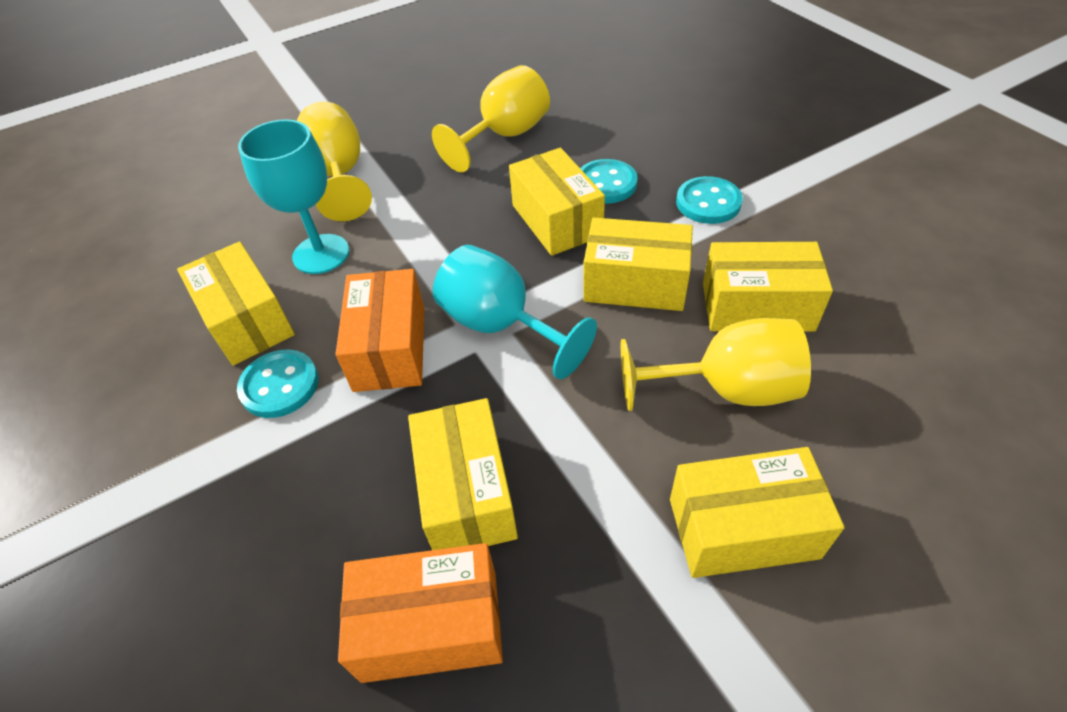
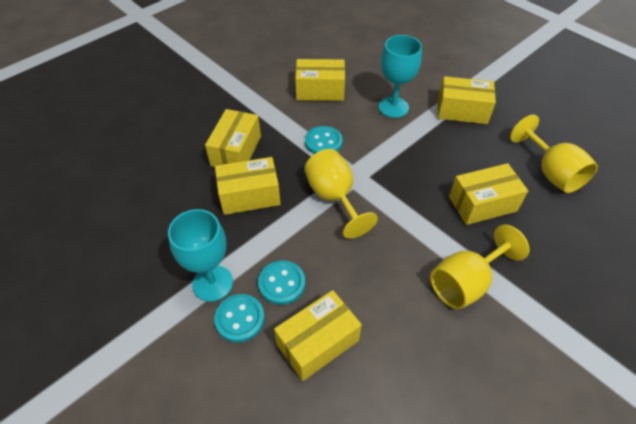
orange box: 2 -> 0

